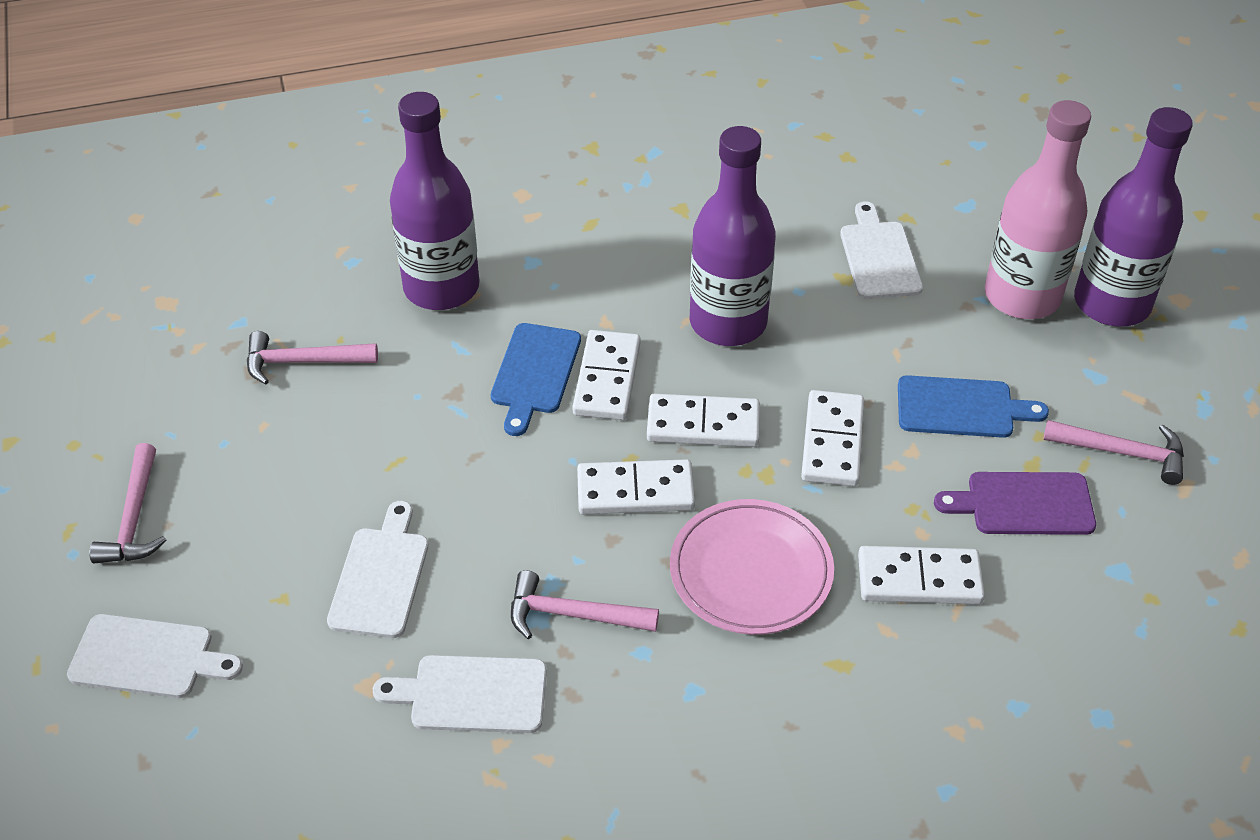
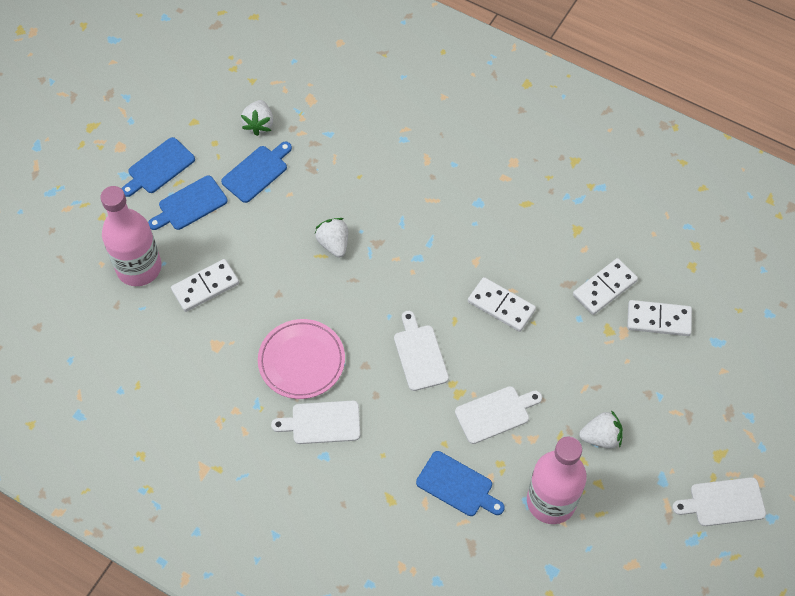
blue cutting board: 2 -> 4
pink bottle: 1 -> 2
pink hammer: 4 -> 0
purple bottle: 3 -> 0
purple cutting board: 1 -> 0
white domino: 5 -> 4
white strawberry: 0 -> 3

